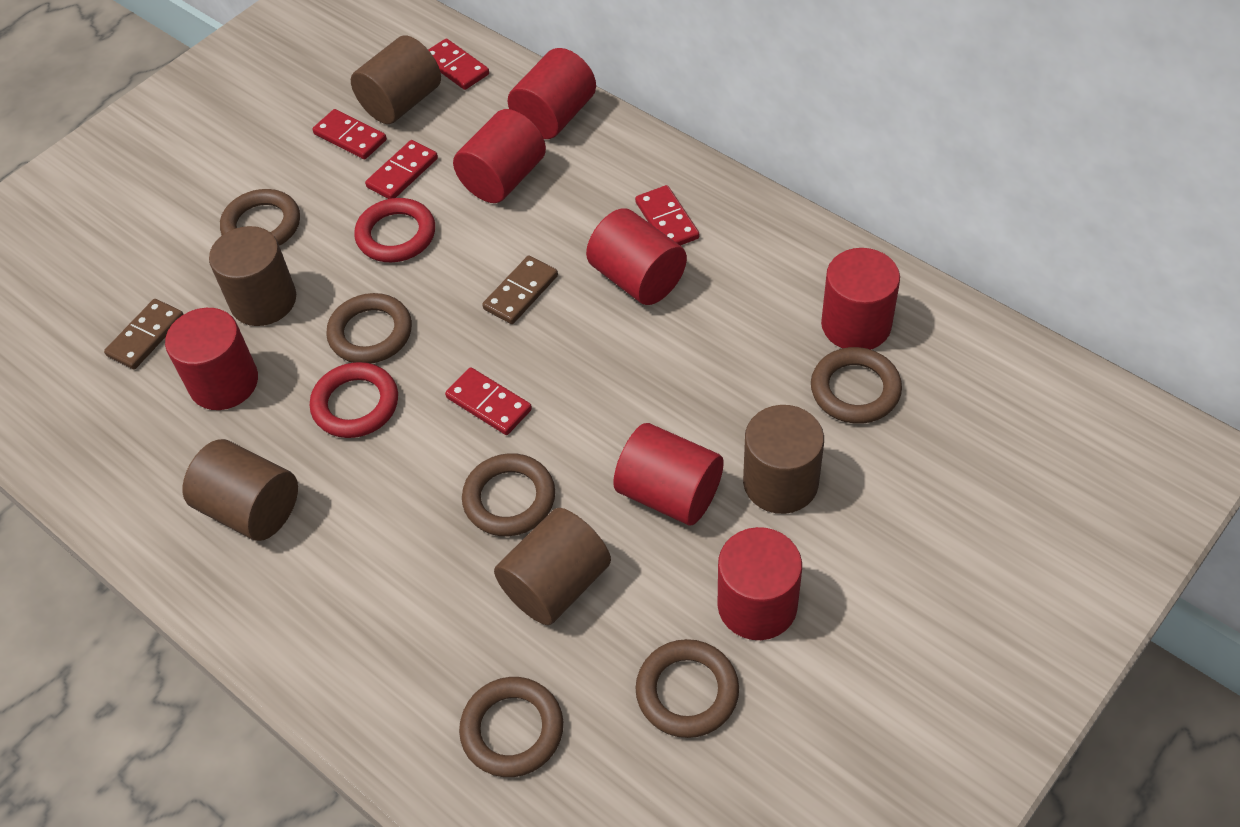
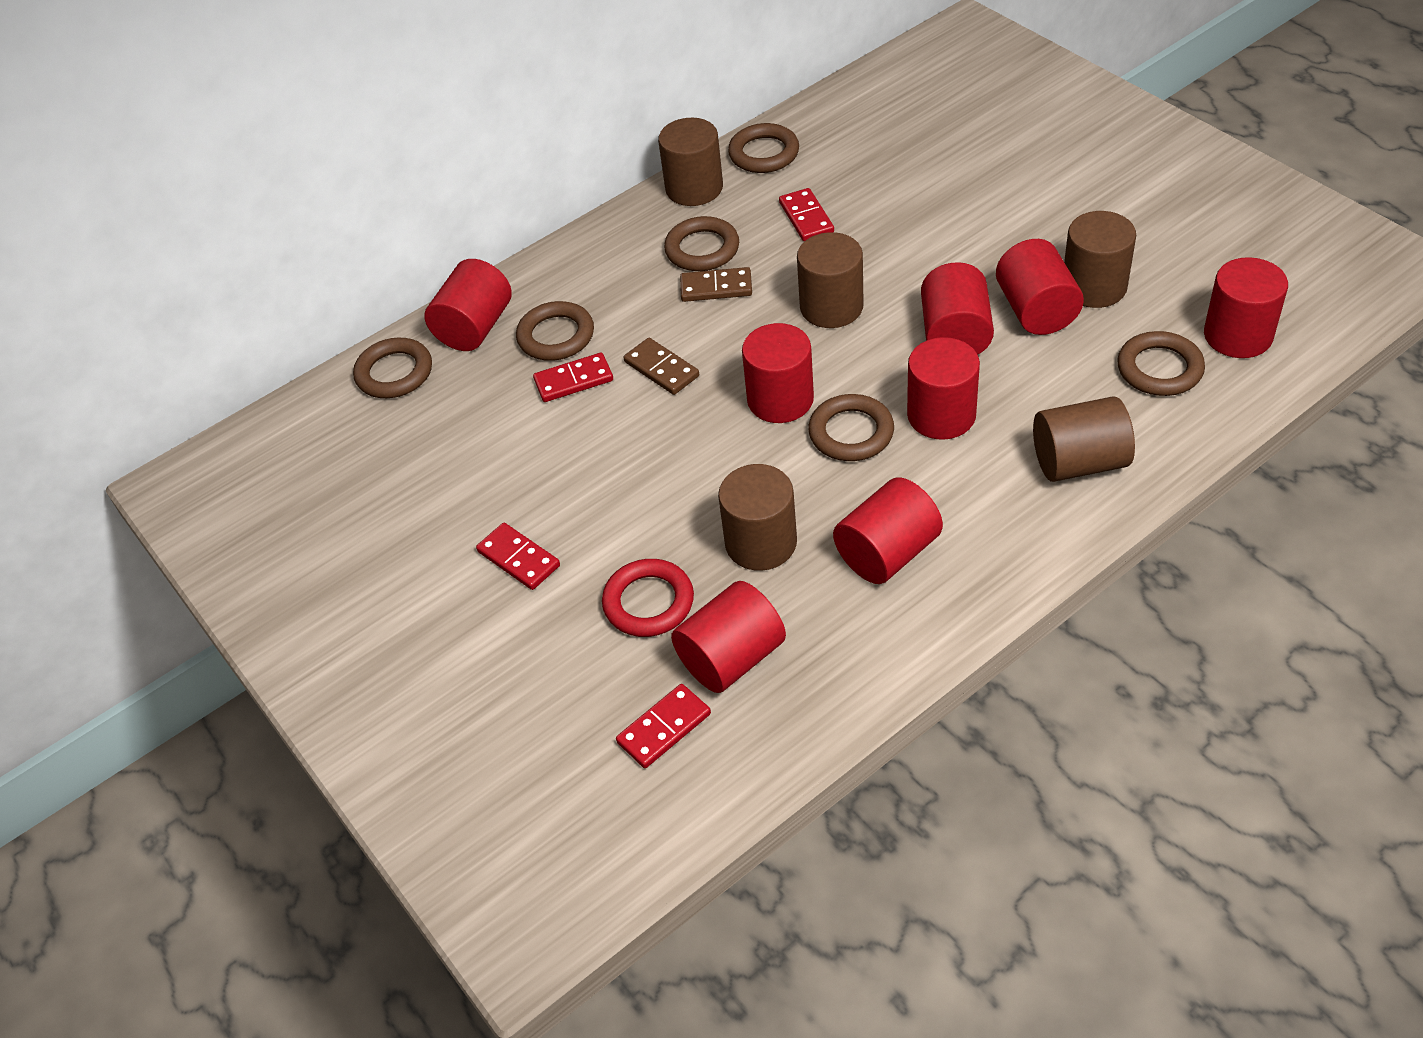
red cylinder: 7 -> 8
red domino: 5 -> 4
red ring: 2 -> 1

